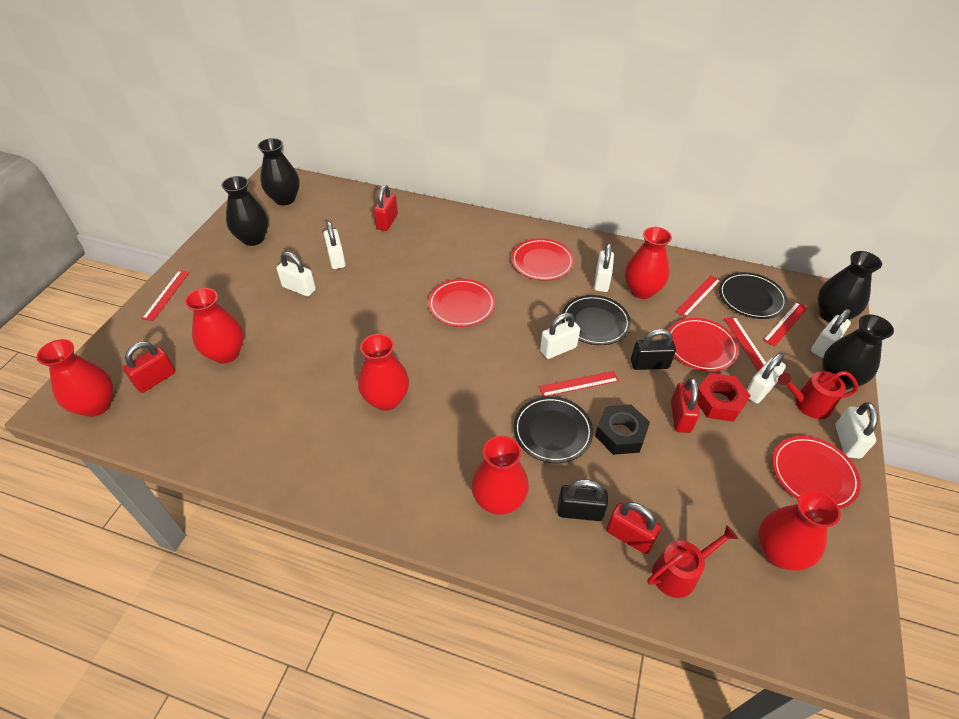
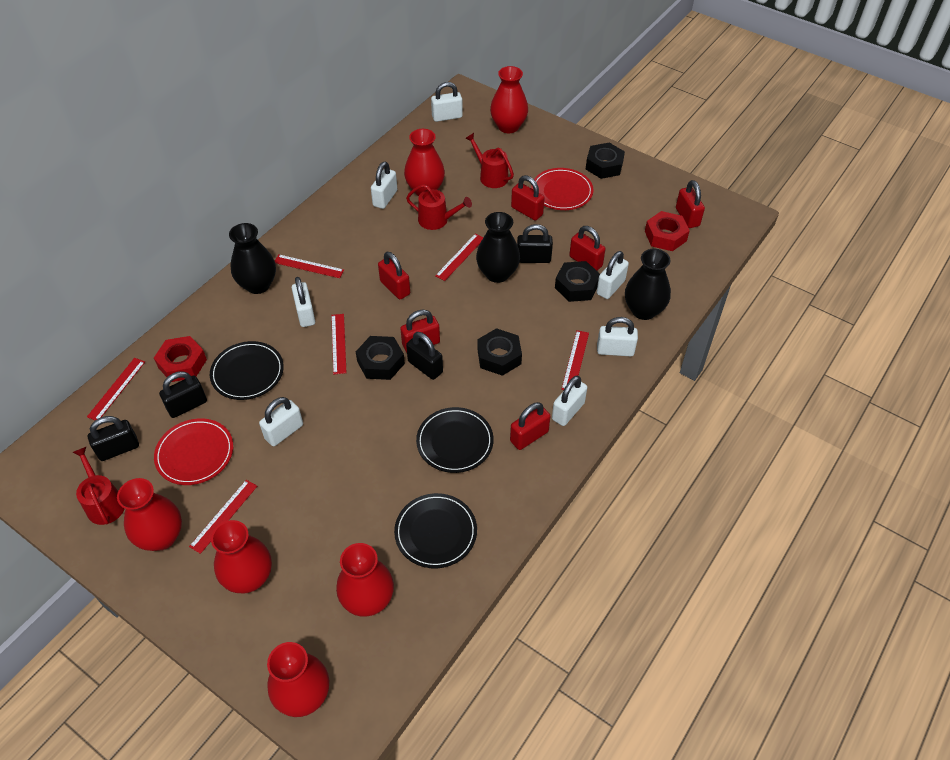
black nut: 1 -> 4
black padlock: 2 -> 4
black vase: 4 -> 3
red nut: 1 -> 2
red padlock: 4 -> 6
red plate: 4 -> 2
red ruler: 5 -> 6
red watering can: 2 -> 3

